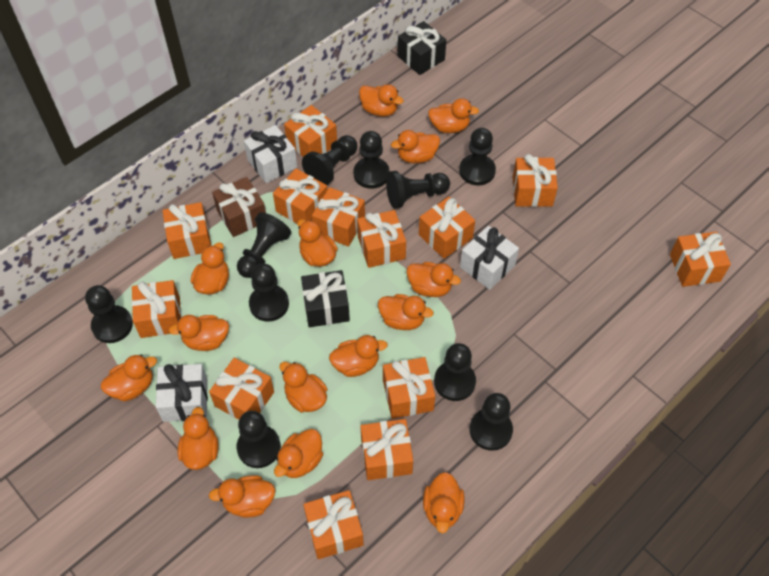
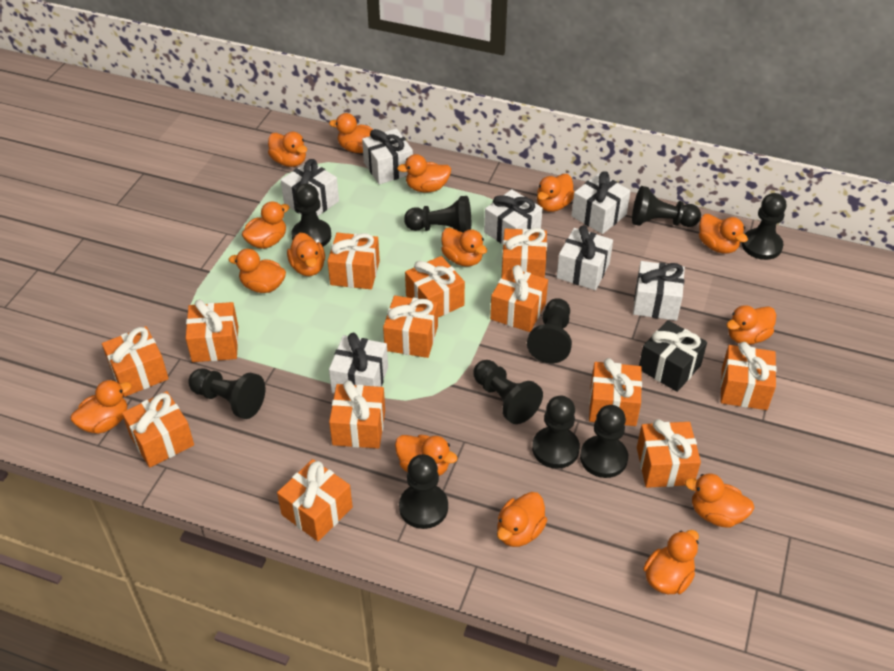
black gift: 2 -> 1
brown gift: 1 -> 0
white gift: 3 -> 7

